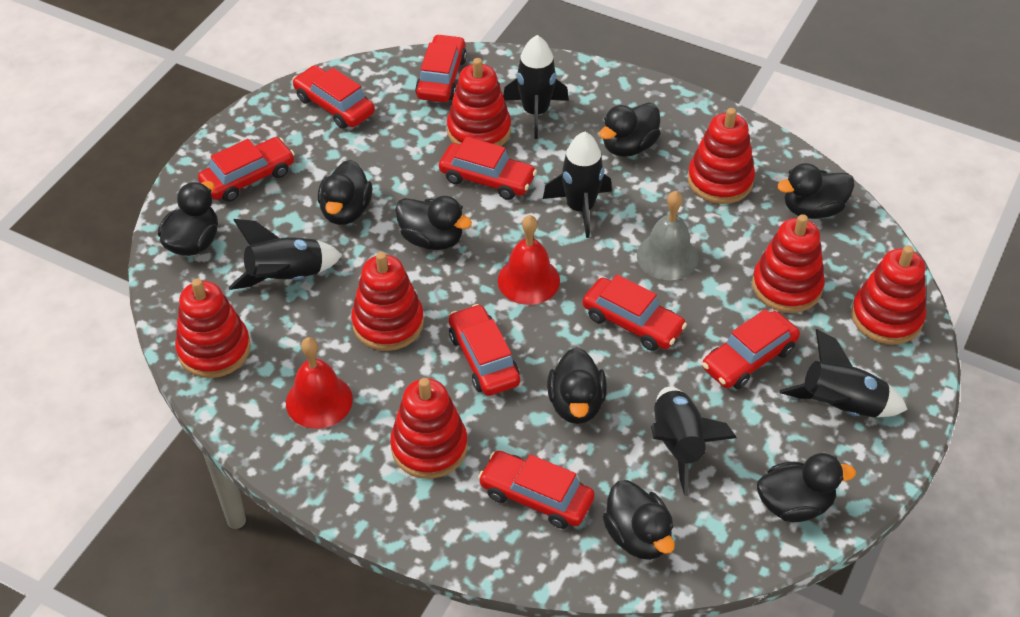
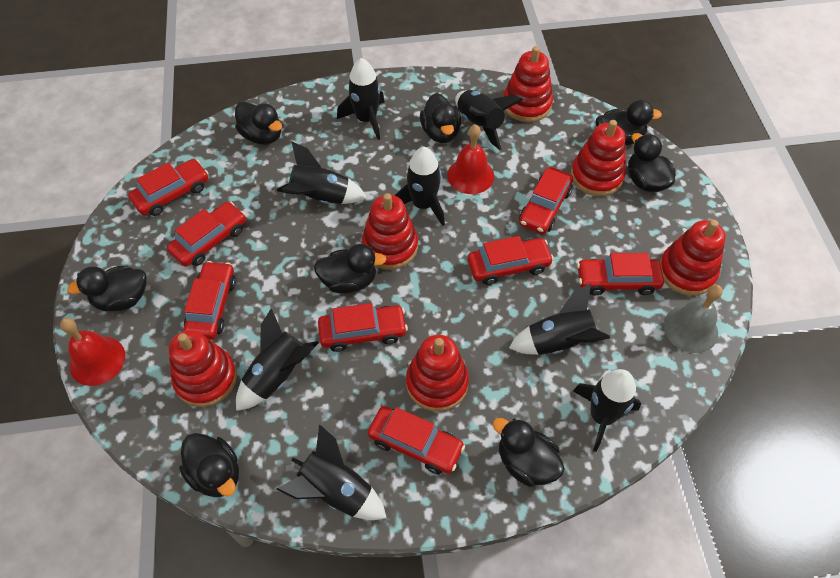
black rocket: 5 -> 8
red stacking toy: 7 -> 6

